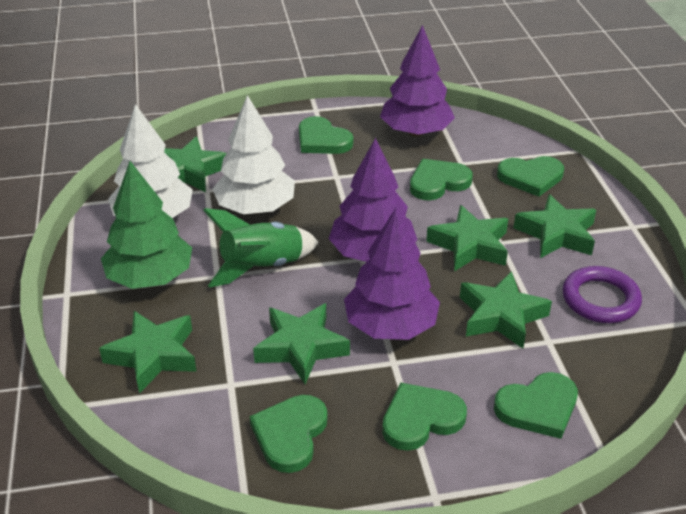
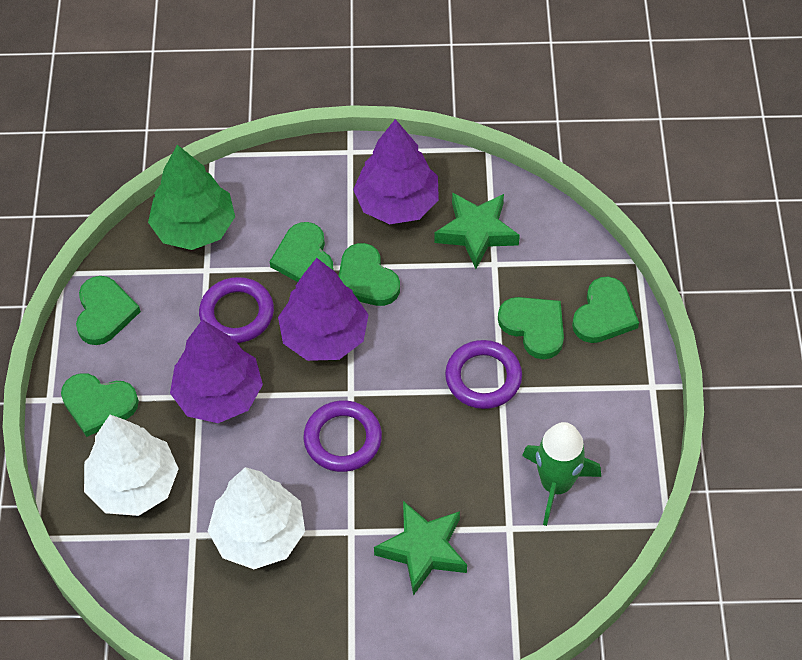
green star: 6 -> 2
purple ring: 1 -> 3

